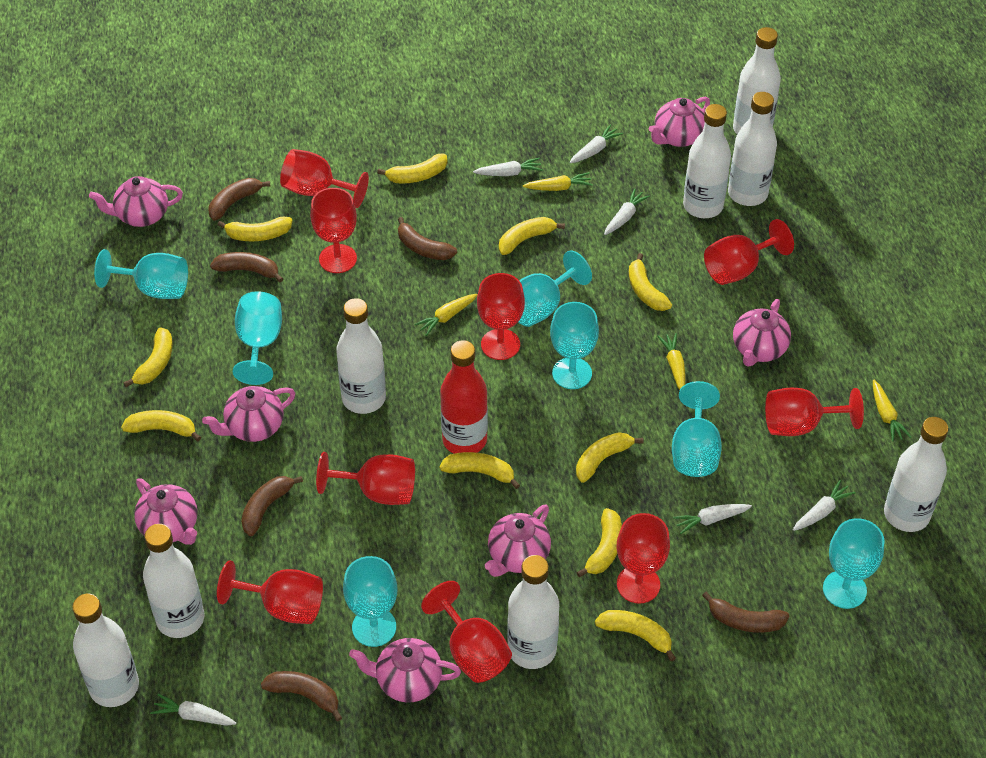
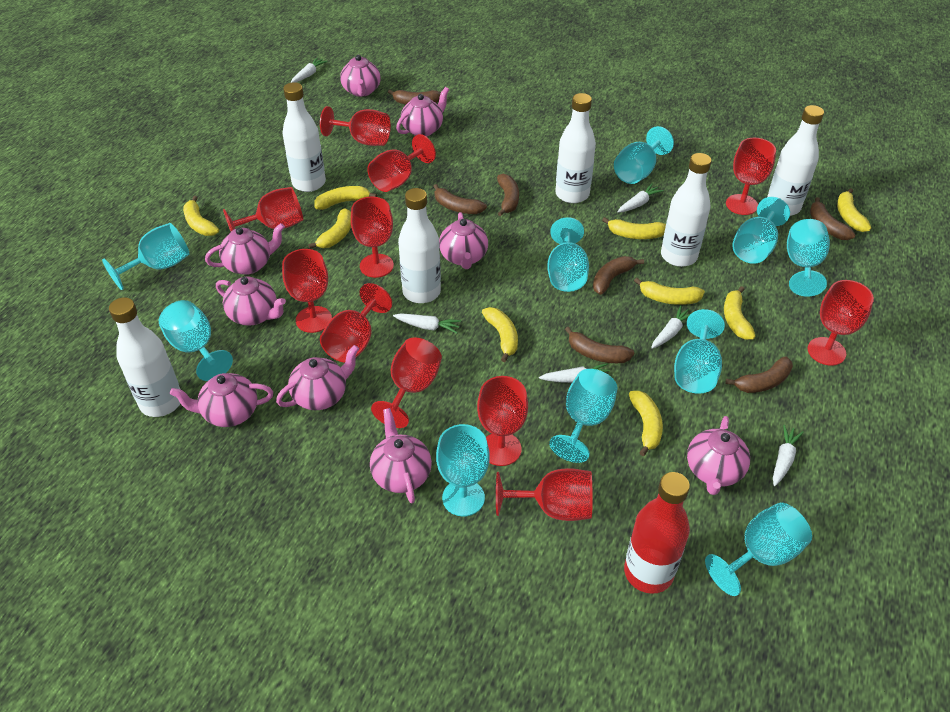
brown banana: 6 -> 7
pink teapot: 7 -> 9
red goblet: 9 -> 11
turquoise goblet: 7 -> 10
white bottle: 8 -> 6
yellow banana: 10 -> 9
yellow carrot: 4 -> 0

